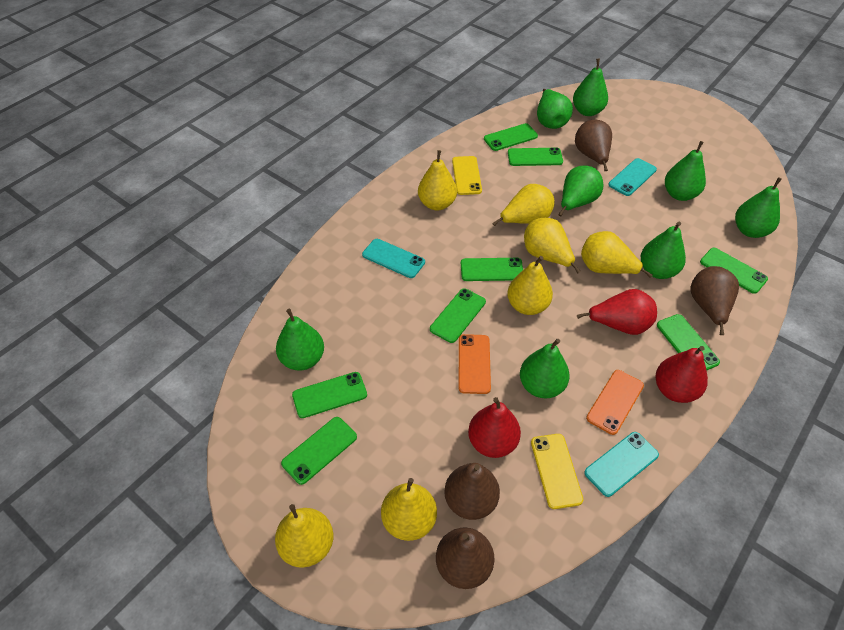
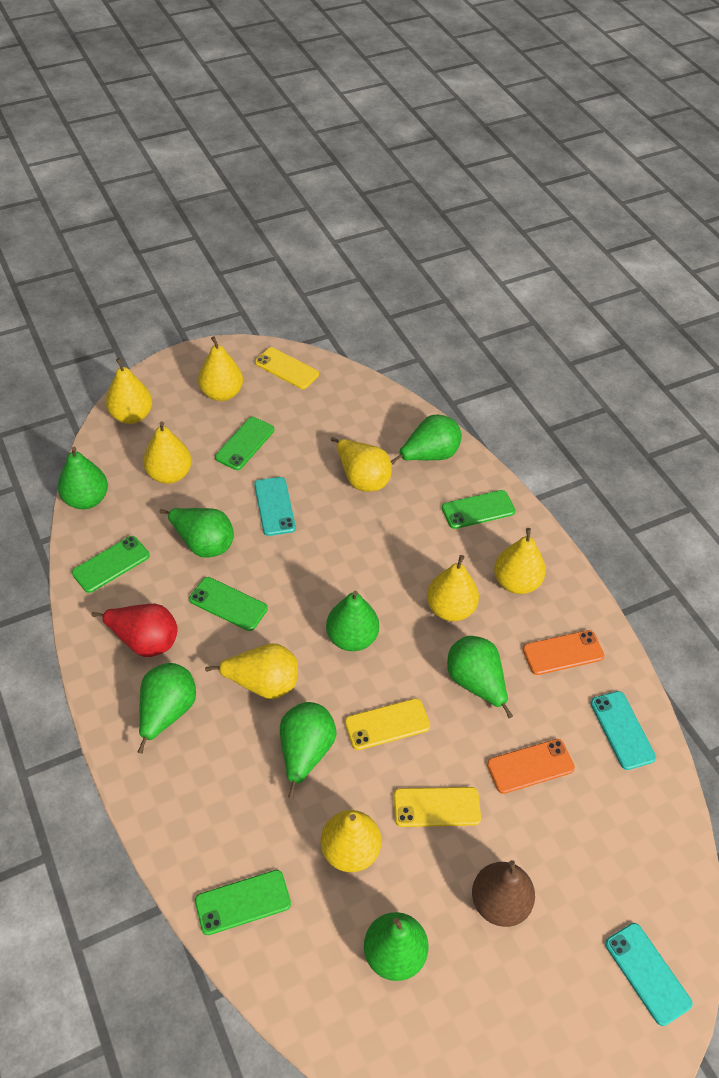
brown pear: 4 -> 1
green phone: 8 -> 5
red pear: 3 -> 1
yellow pear: 7 -> 8
yellow phone: 2 -> 3

